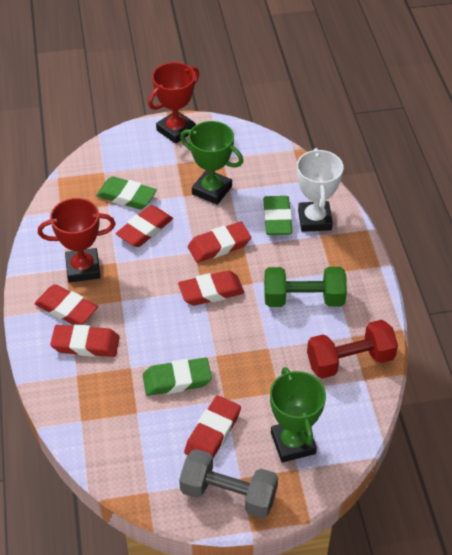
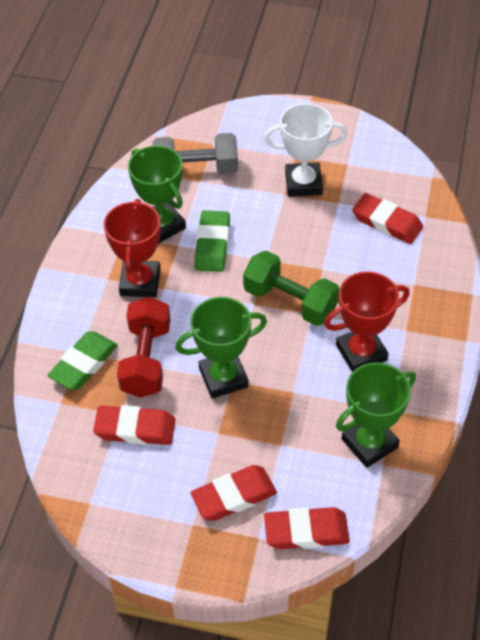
green eraser: 3 -> 2
green trophy: 2 -> 3
red eraser: 6 -> 4

